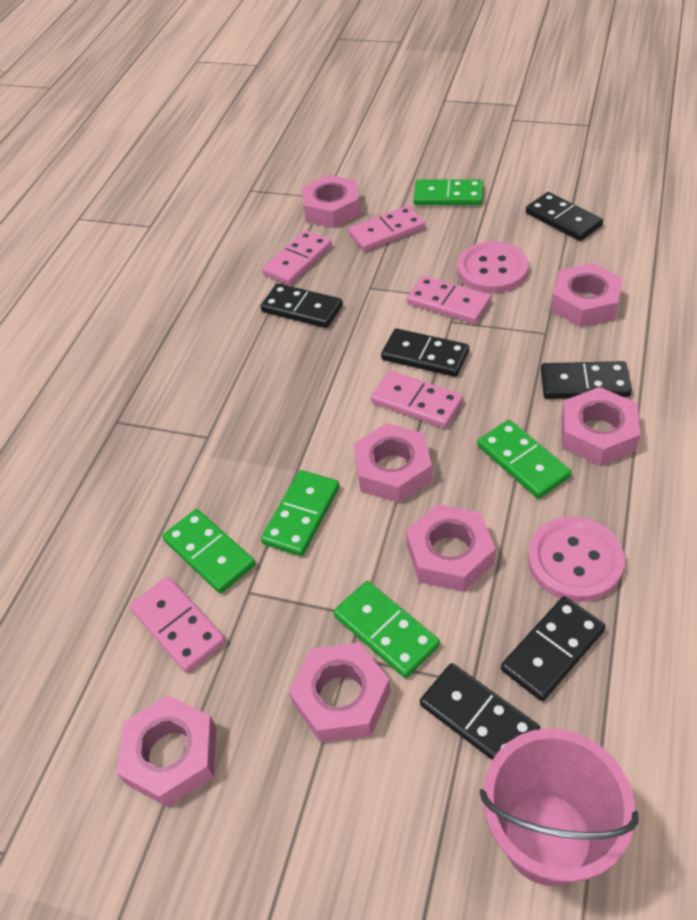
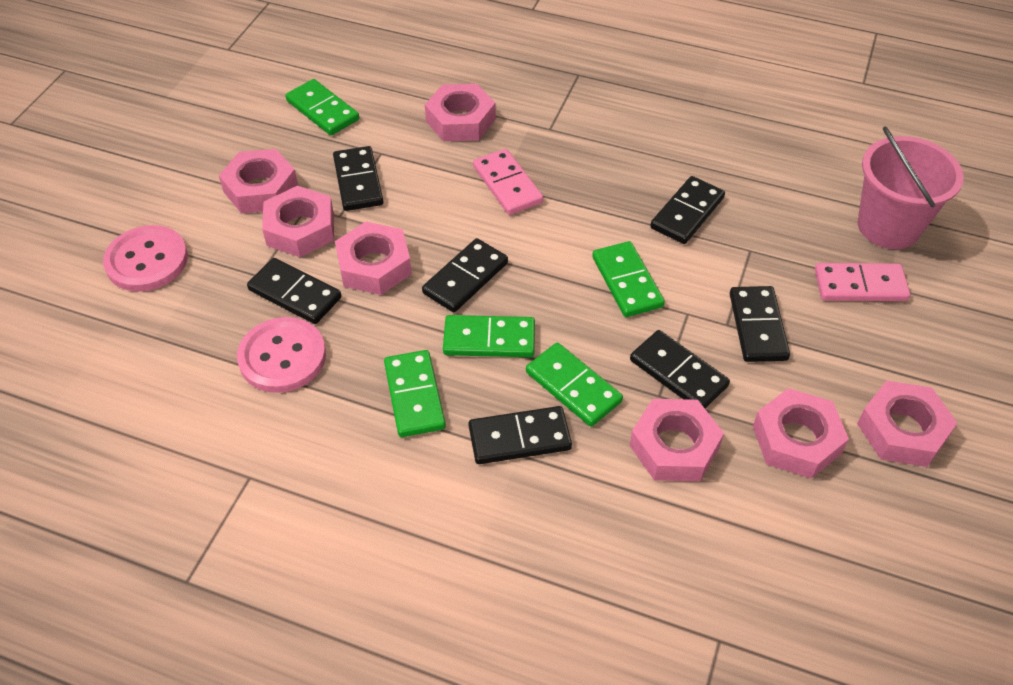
black domino: 6 -> 7
pink domino: 5 -> 2

